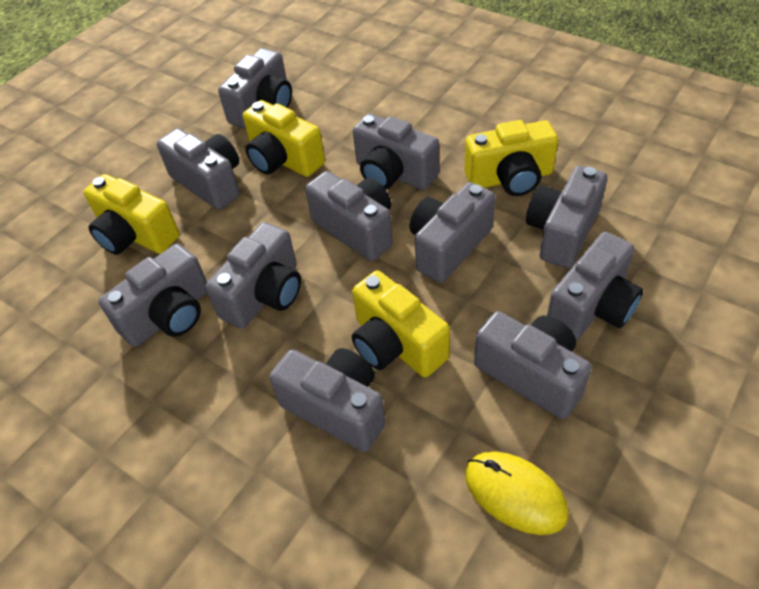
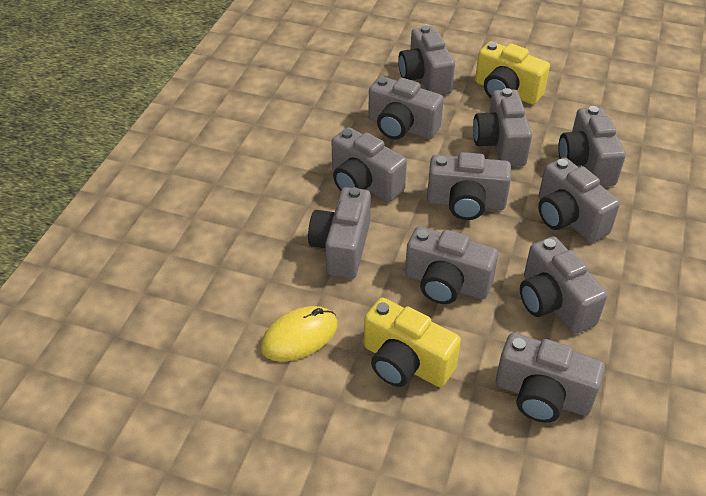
yellow camera: 4 -> 2

